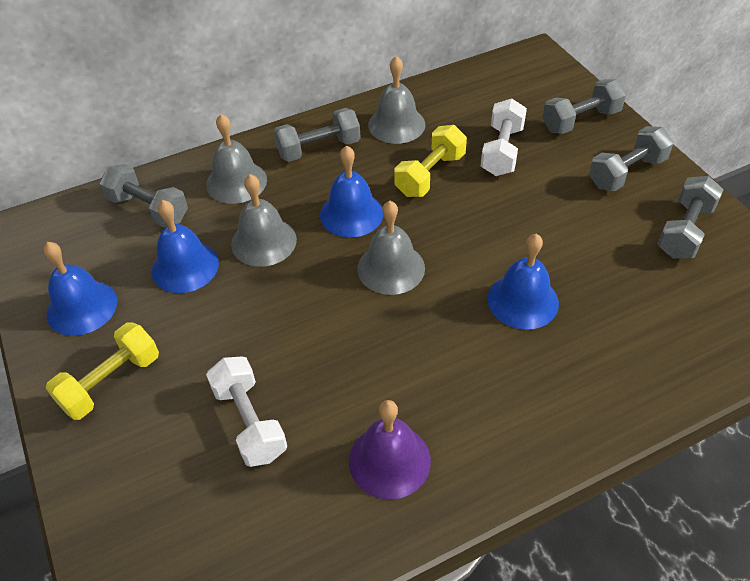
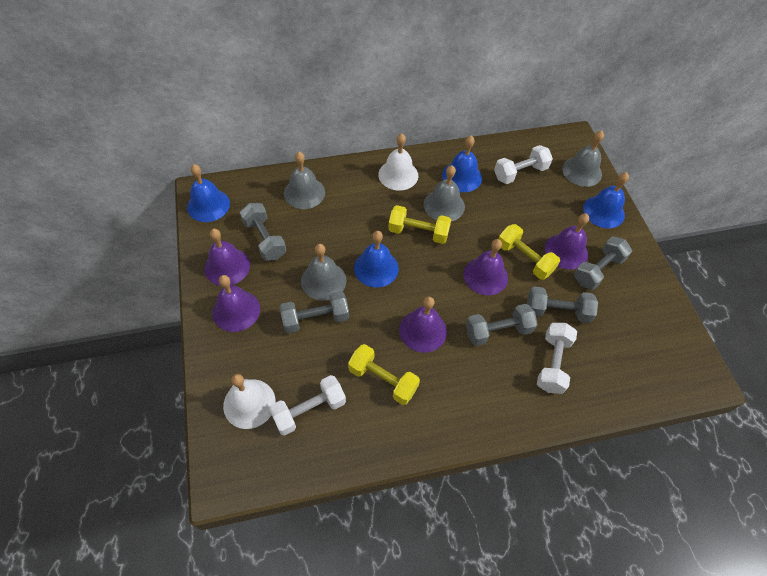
purple bell: 1 -> 5
white bell: 0 -> 2
white dumbbell: 2 -> 3
yellow dumbbell: 2 -> 3

